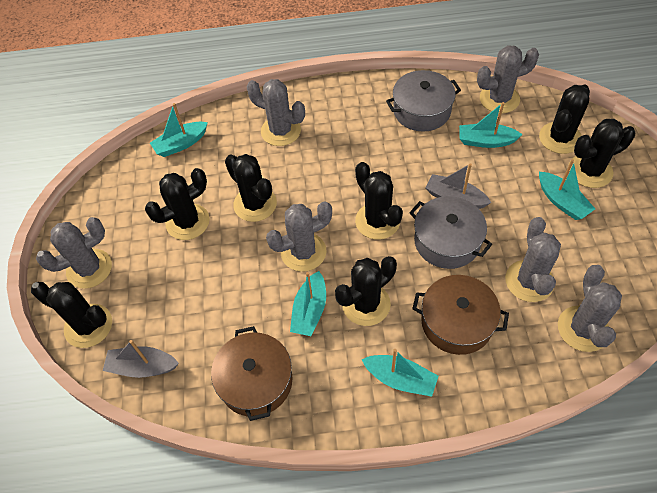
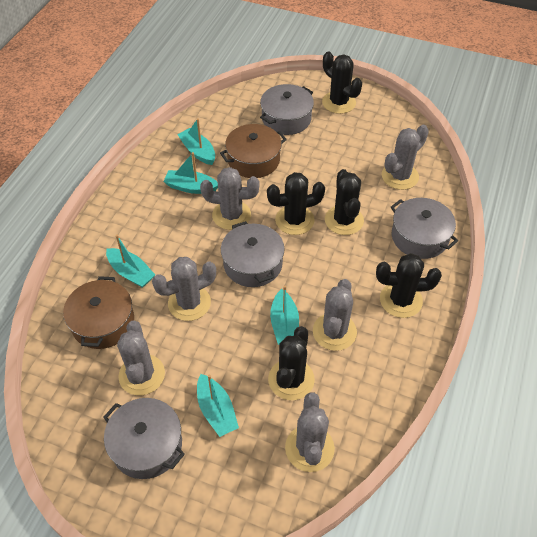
black cactus: 7 -> 5
grey boat: 2 -> 0
grey pot: 2 -> 4

